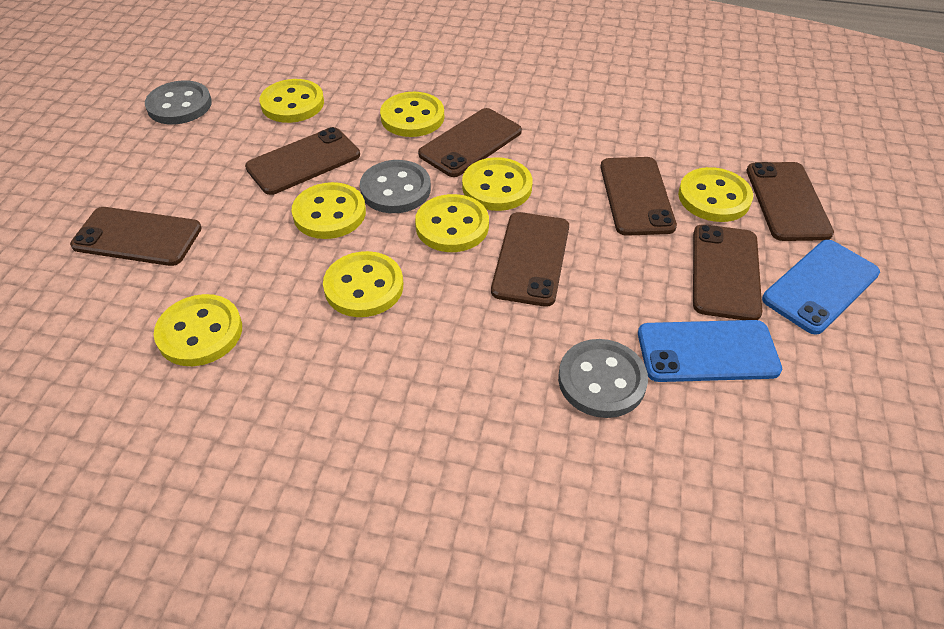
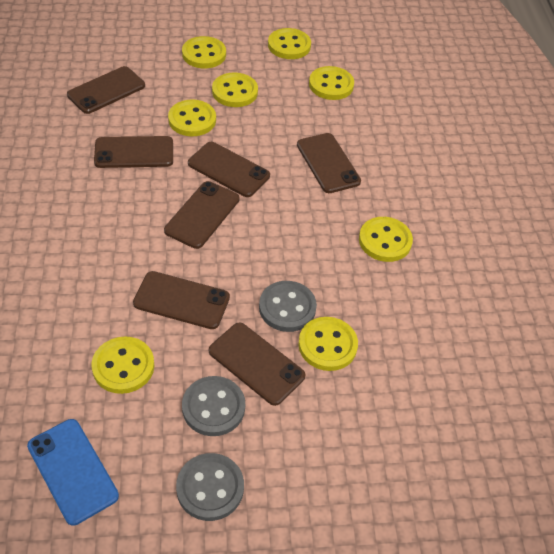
blue phone: 2 -> 1

